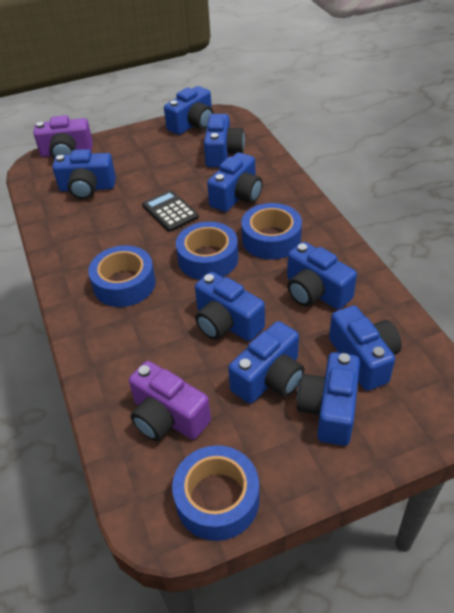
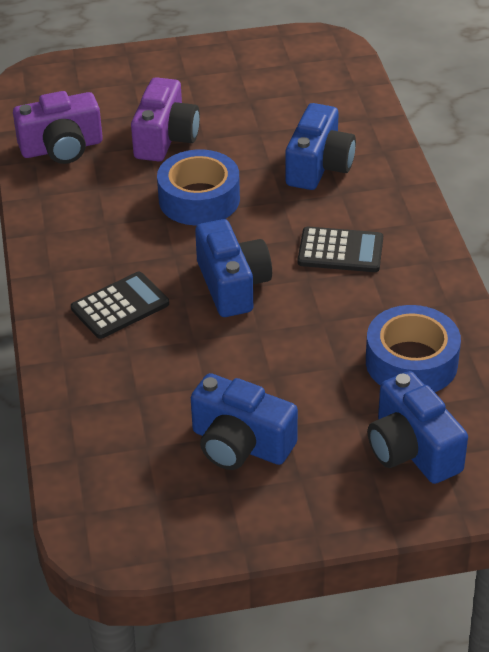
black calculator: 1 -> 2
blue camera: 9 -> 4
blue tape: 4 -> 2

